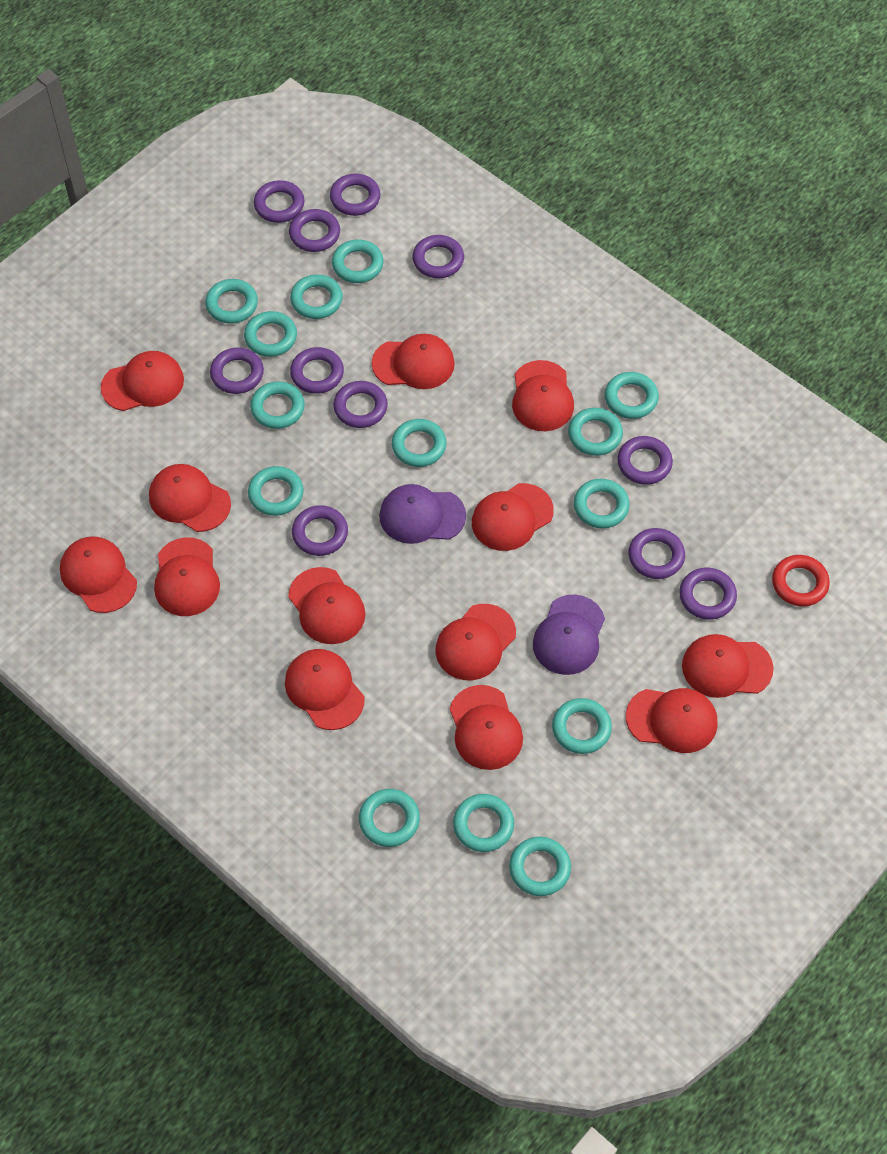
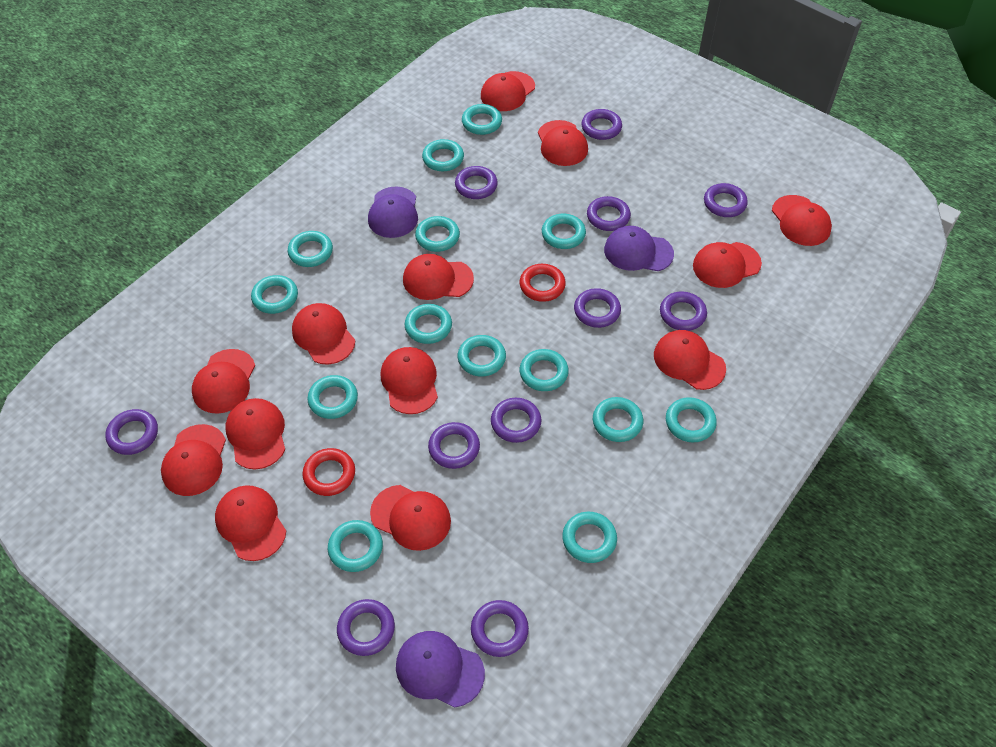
purple cap: 2 -> 3
red ring: 1 -> 2

